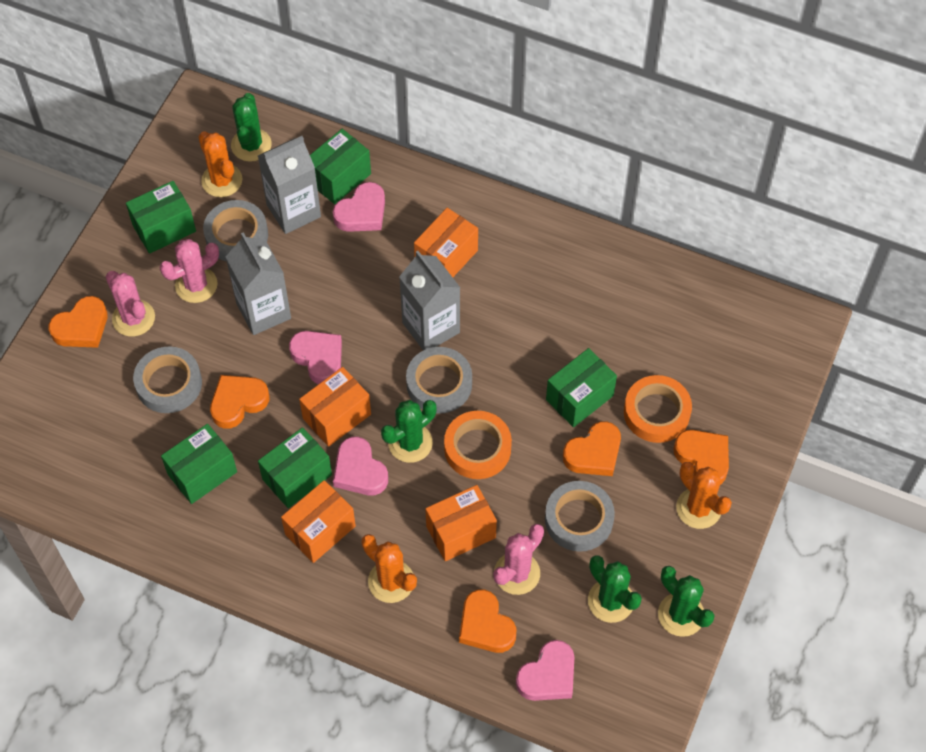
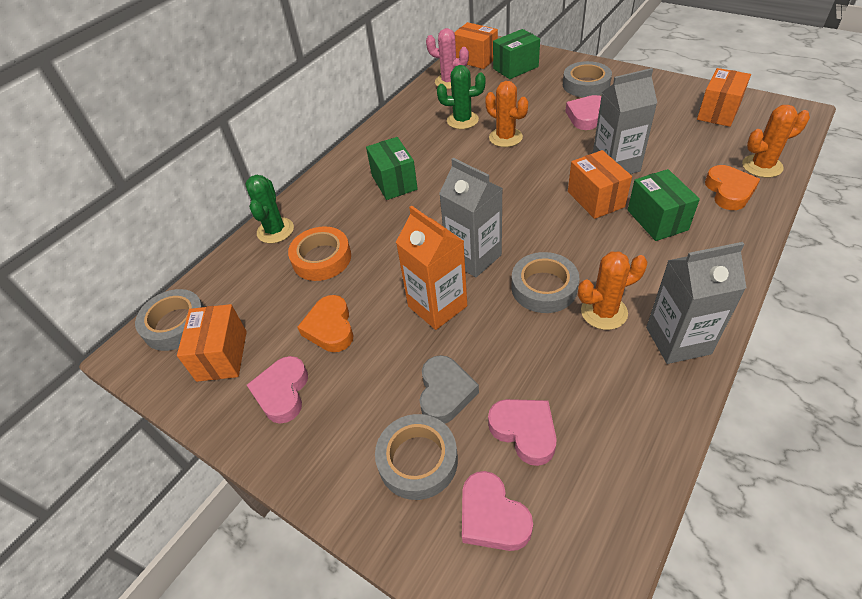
green box: 5 -> 3
green cactus: 4 -> 2
grey heart: 0 -> 1
orange carton: 0 -> 1
orange heart: 5 -> 2
orange tape: 2 -> 1
pink cactus: 3 -> 1

